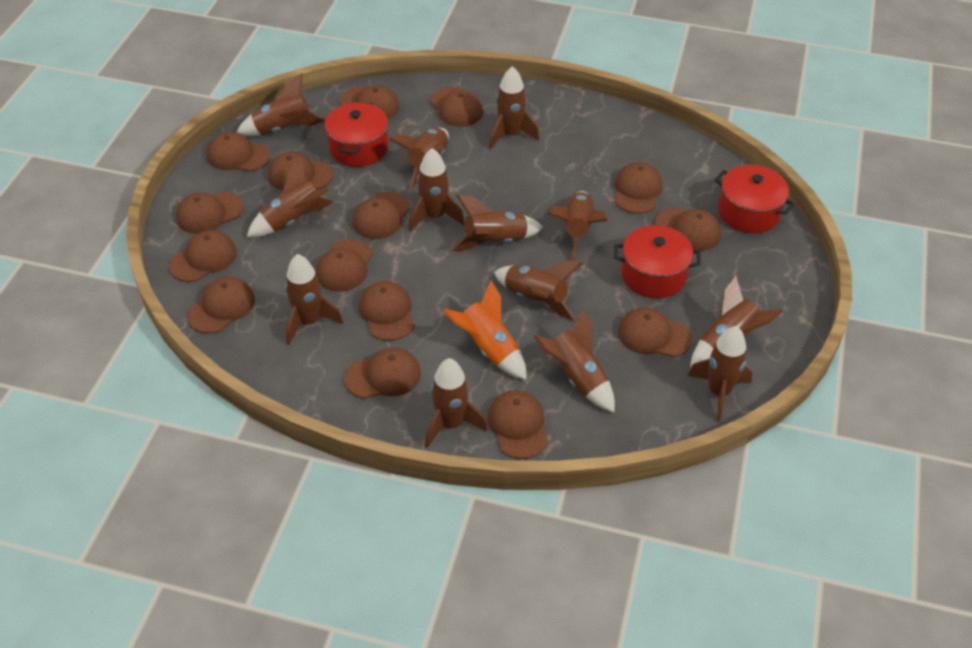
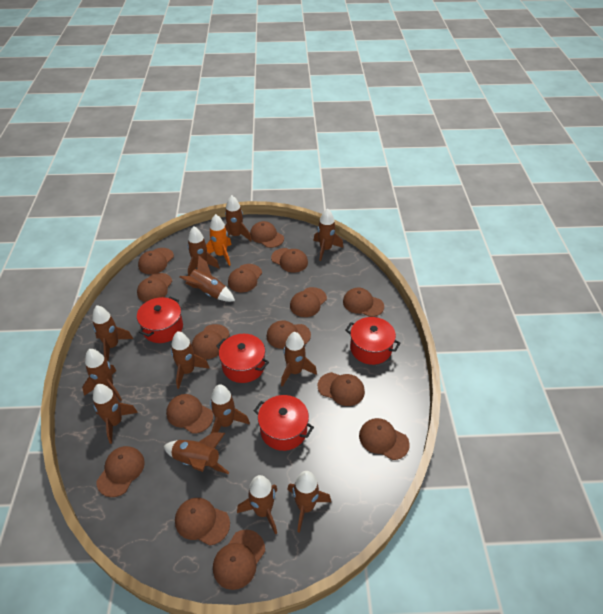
red pot: 3 -> 4

